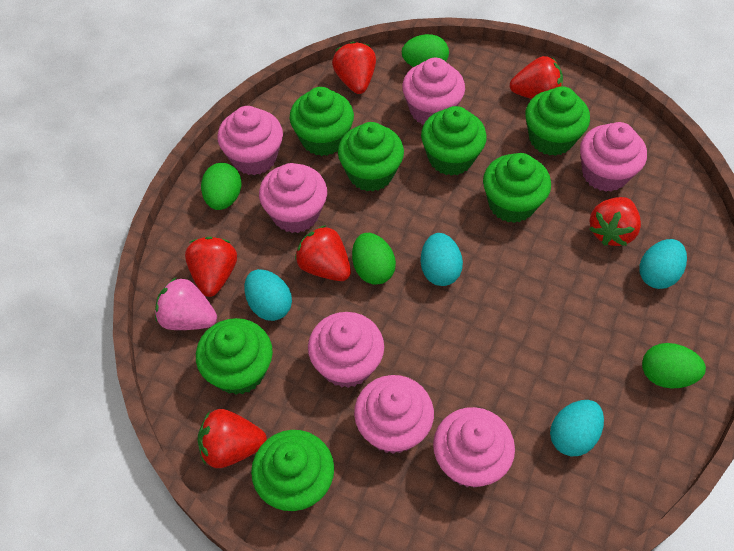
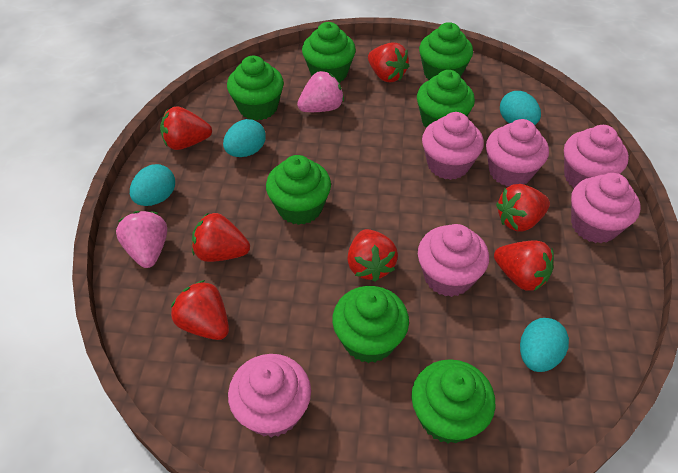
green egg: 4 -> 0
pink cupcake: 7 -> 6
pink strawberry: 1 -> 2
red strawberry: 6 -> 7

